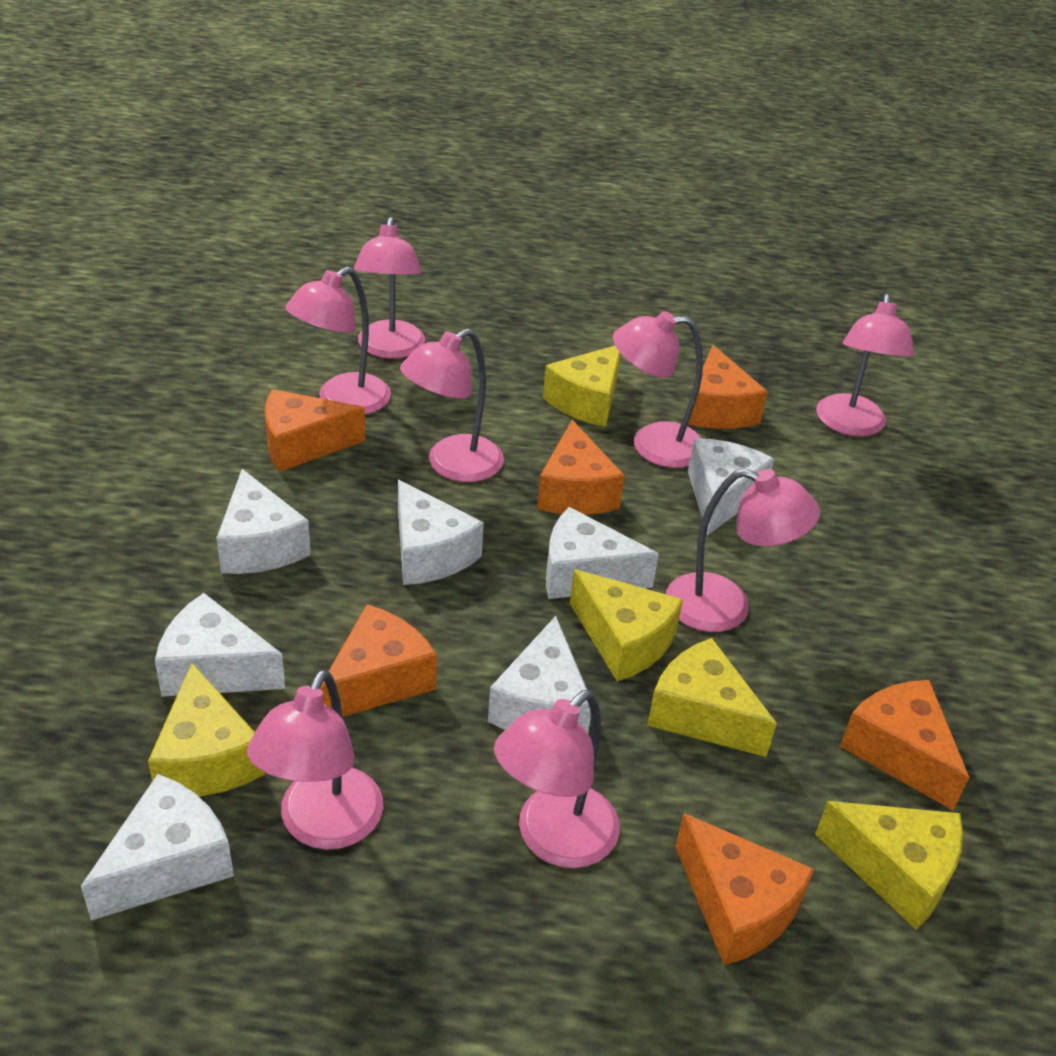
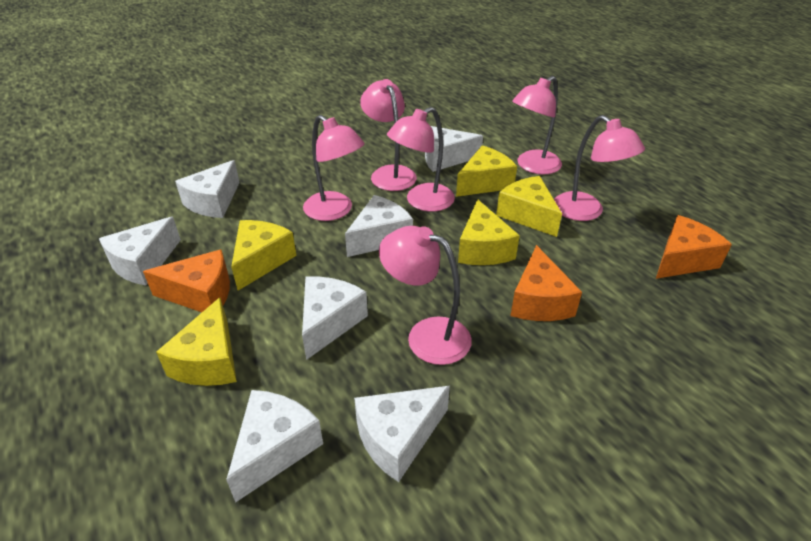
orange cheese: 6 -> 3
pink lamp: 8 -> 6

